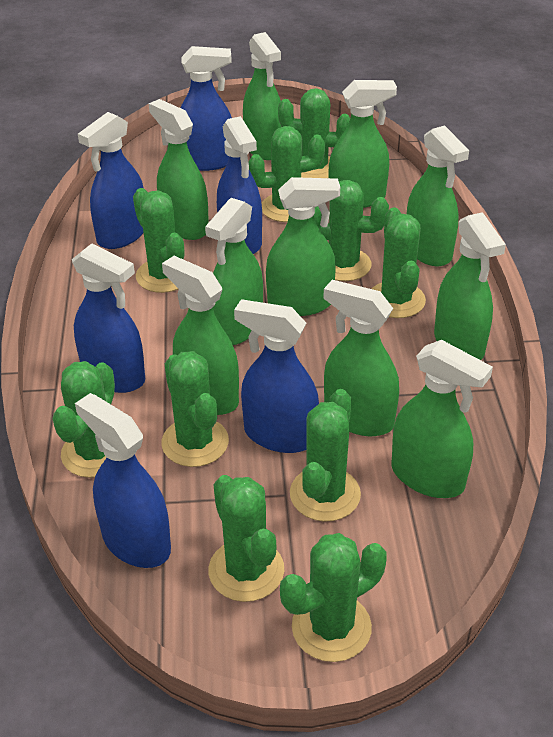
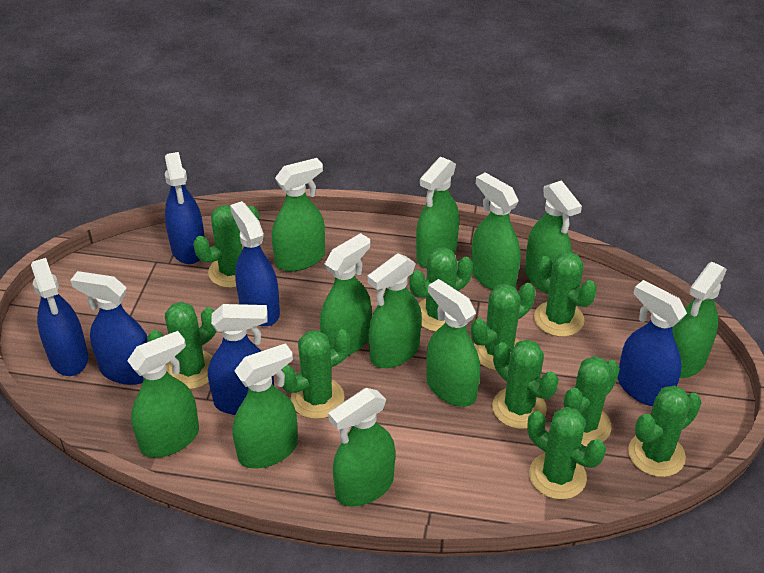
green spray bottle: 10 -> 11

